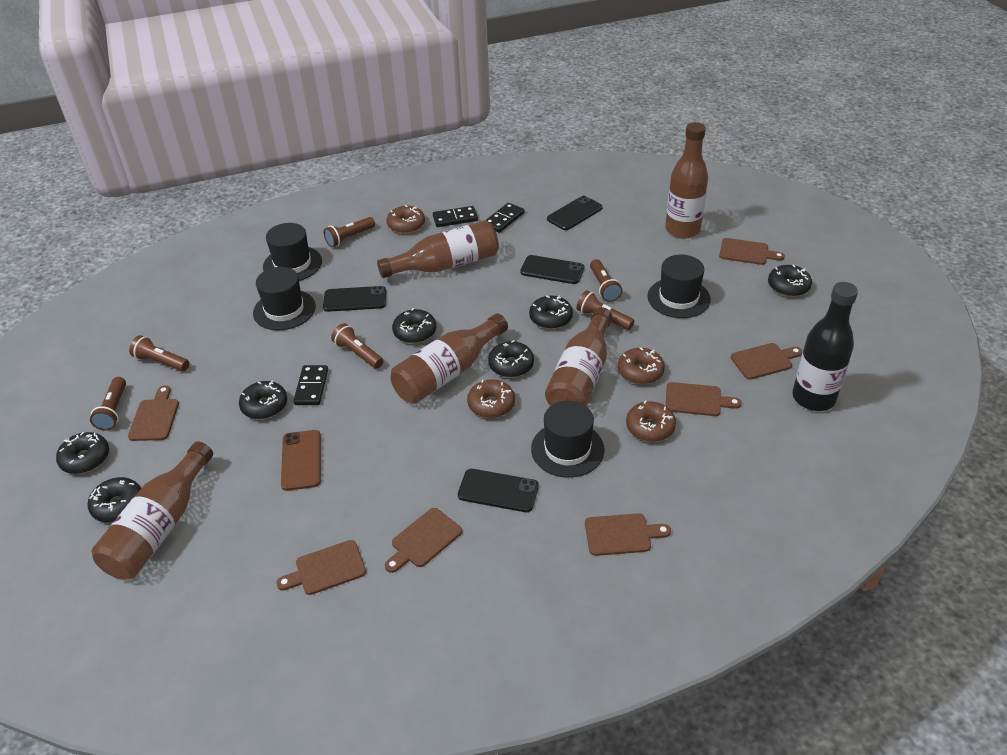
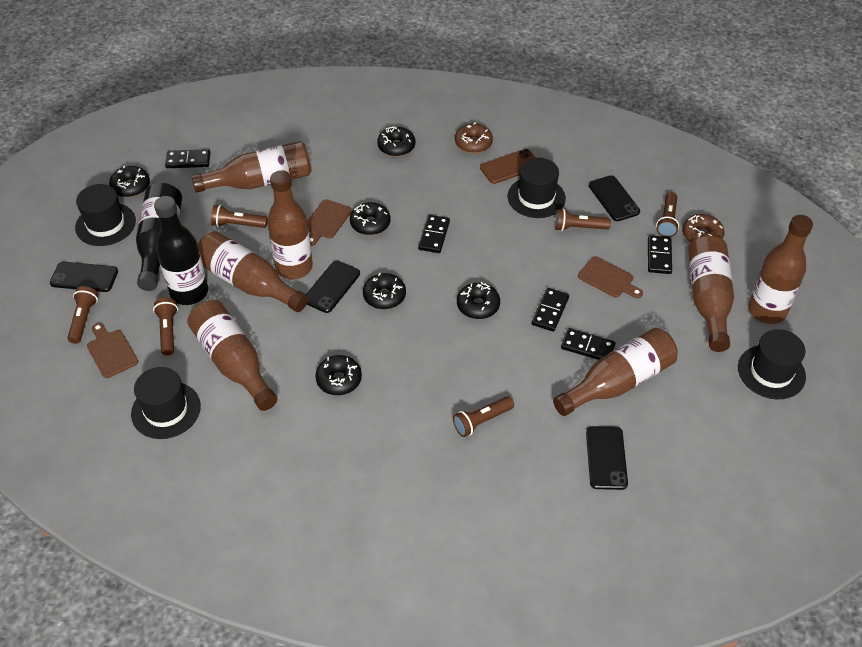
black bottle: 1 -> 2
black domino: 3 -> 5
black donut: 7 -> 6
brown bottle: 5 -> 7
brown cutting board: 7 -> 3
brown donut: 4 -> 2

